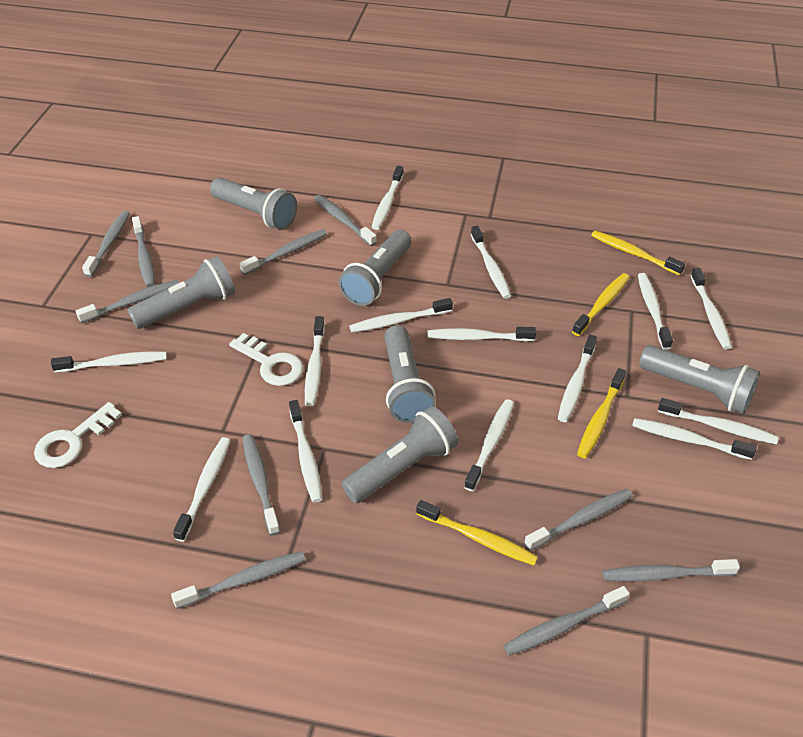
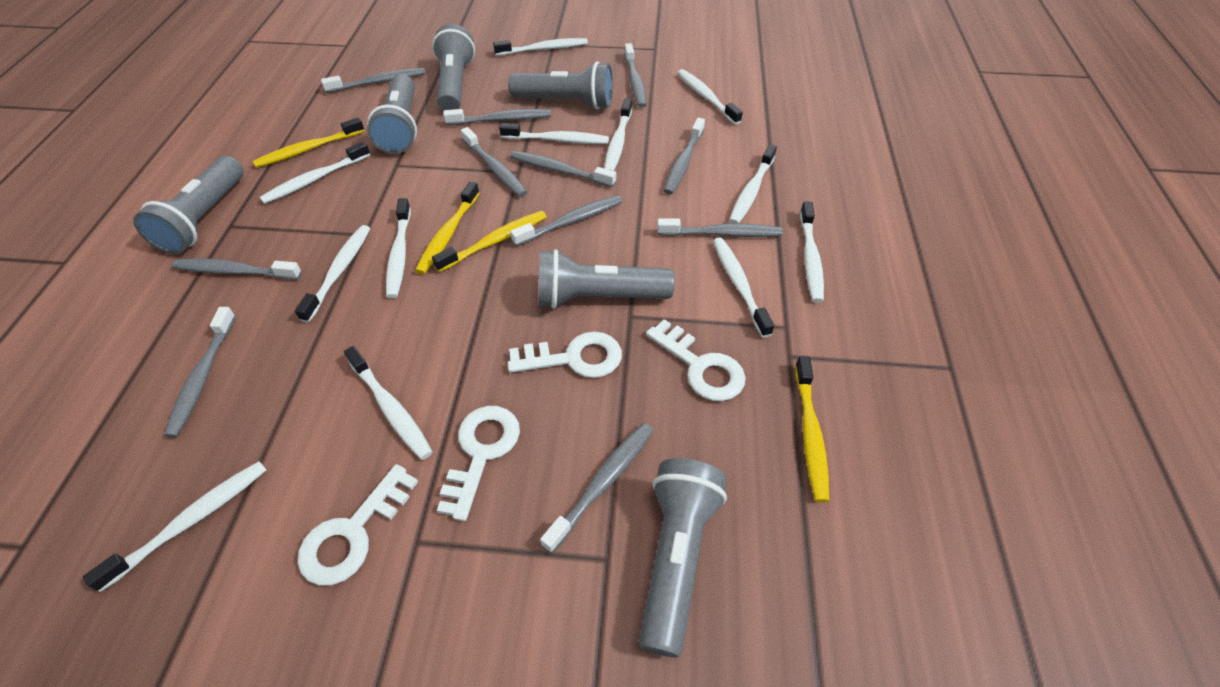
grey toothbrush: 10 -> 11
white key: 2 -> 4
white toothbrush: 14 -> 12

